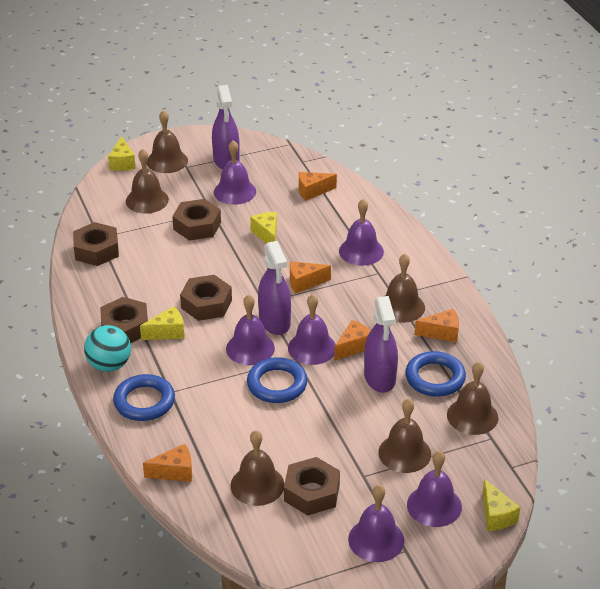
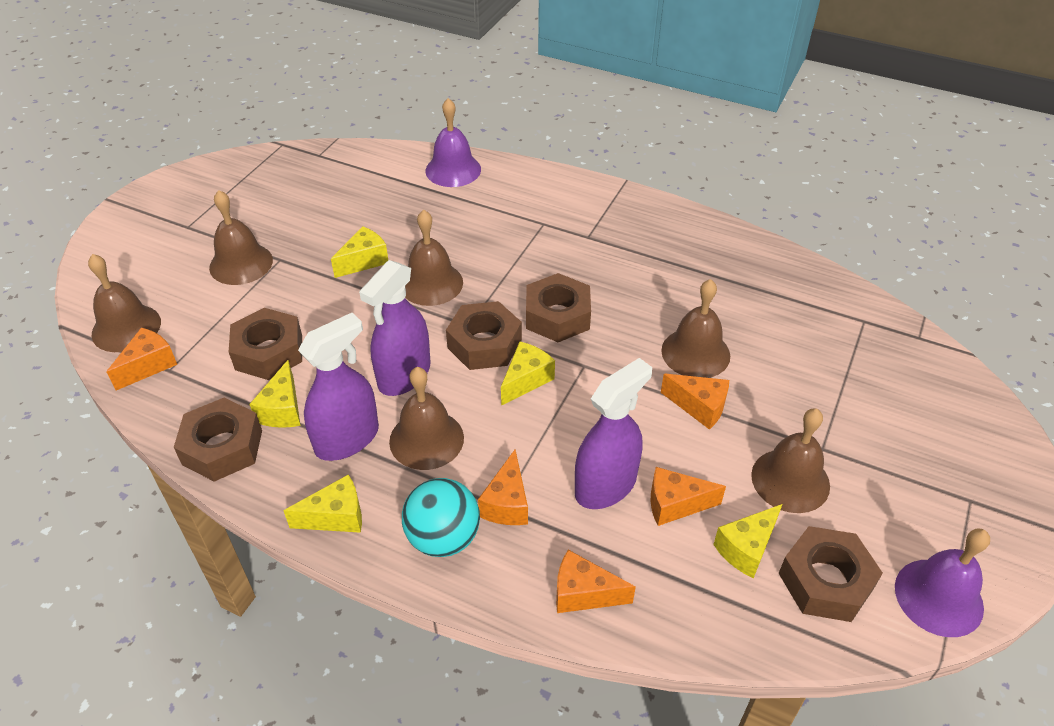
blue ring: 3 -> 0
purple bell: 6 -> 2
yellow cheese: 4 -> 5

